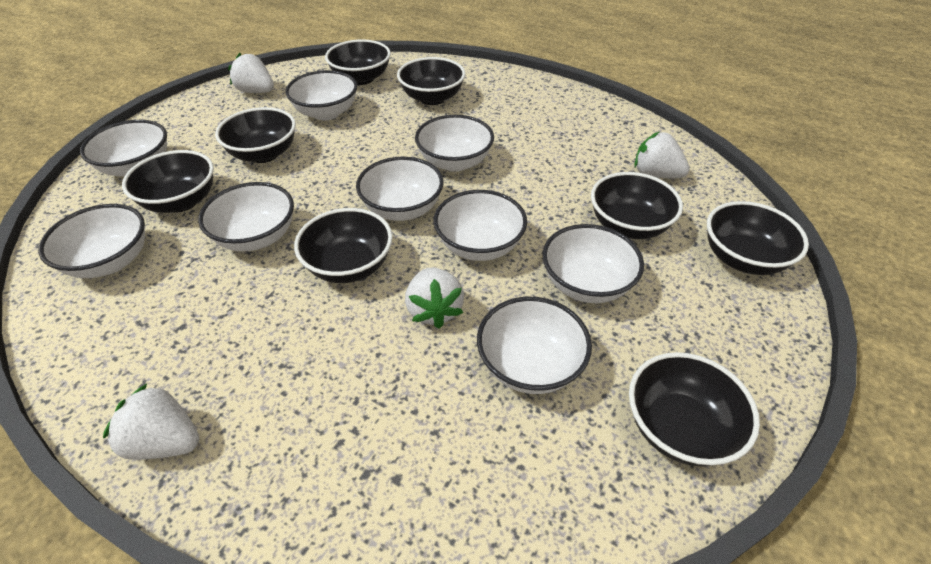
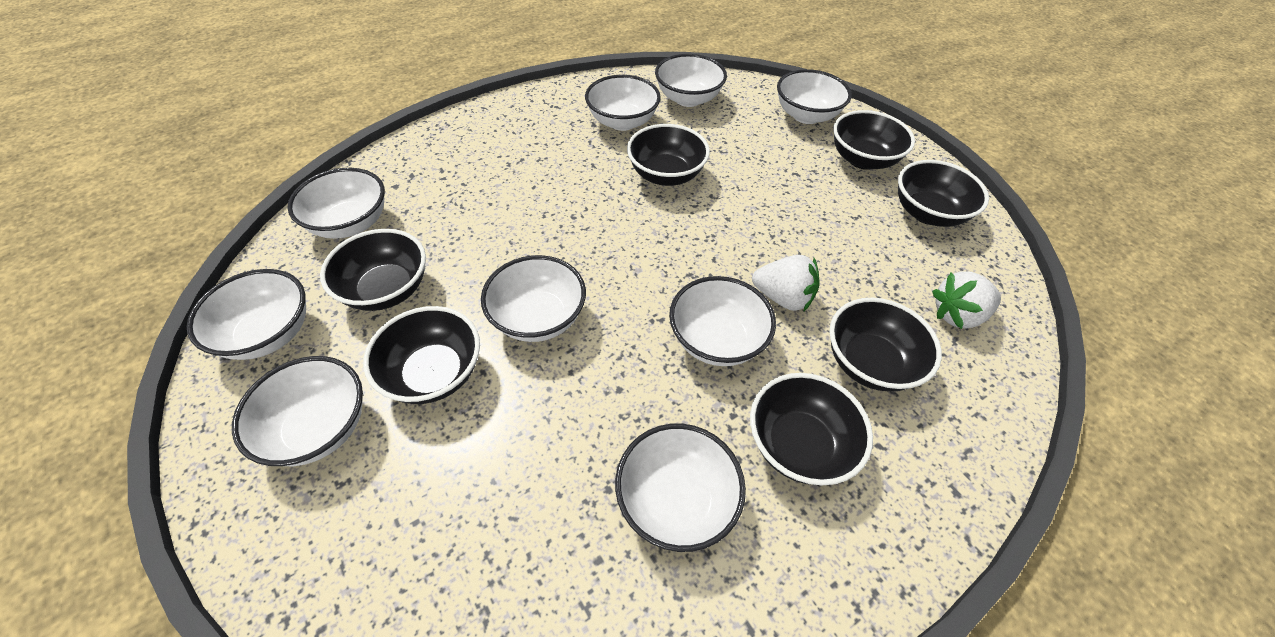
black bowl: 8 -> 7
white strawberry: 4 -> 2

